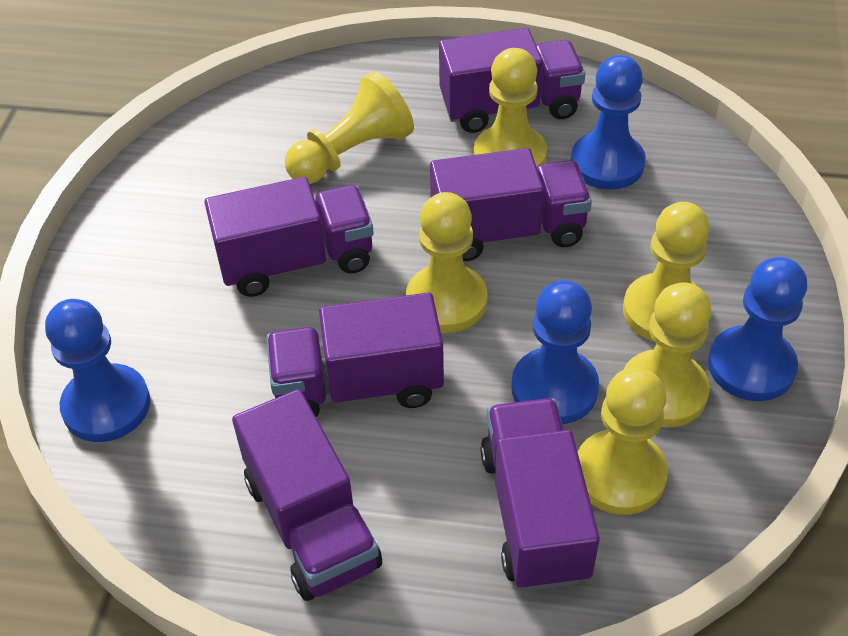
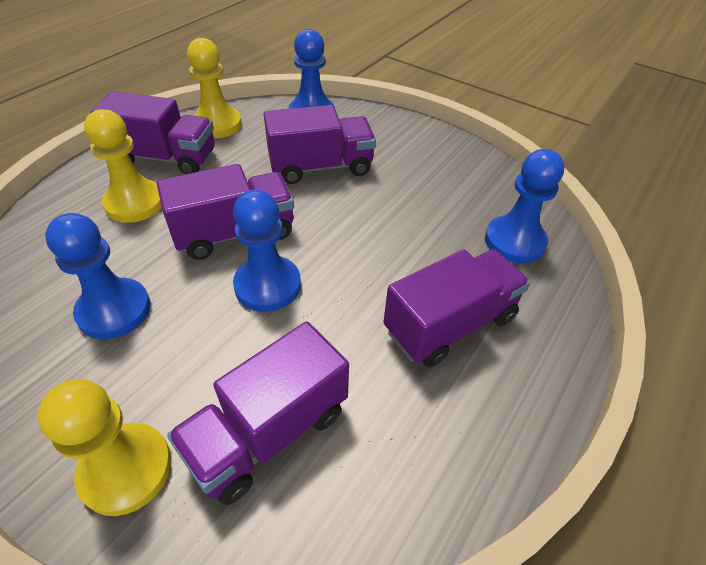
purple truck: 6 -> 5
yellow pawn: 6 -> 3

